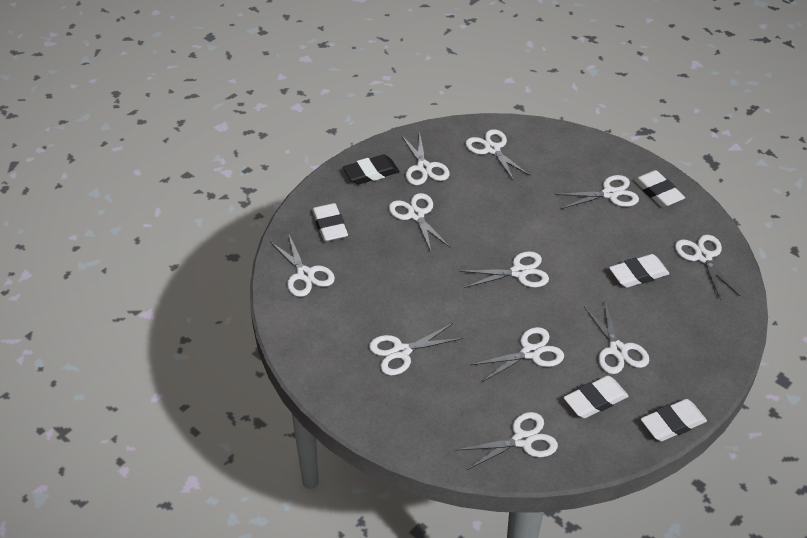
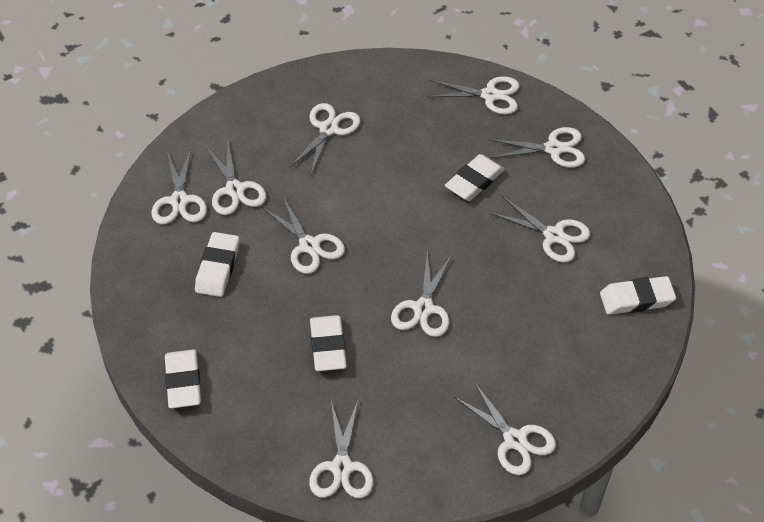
black eraser: 1 -> 0
white scissors: 11 -> 10

